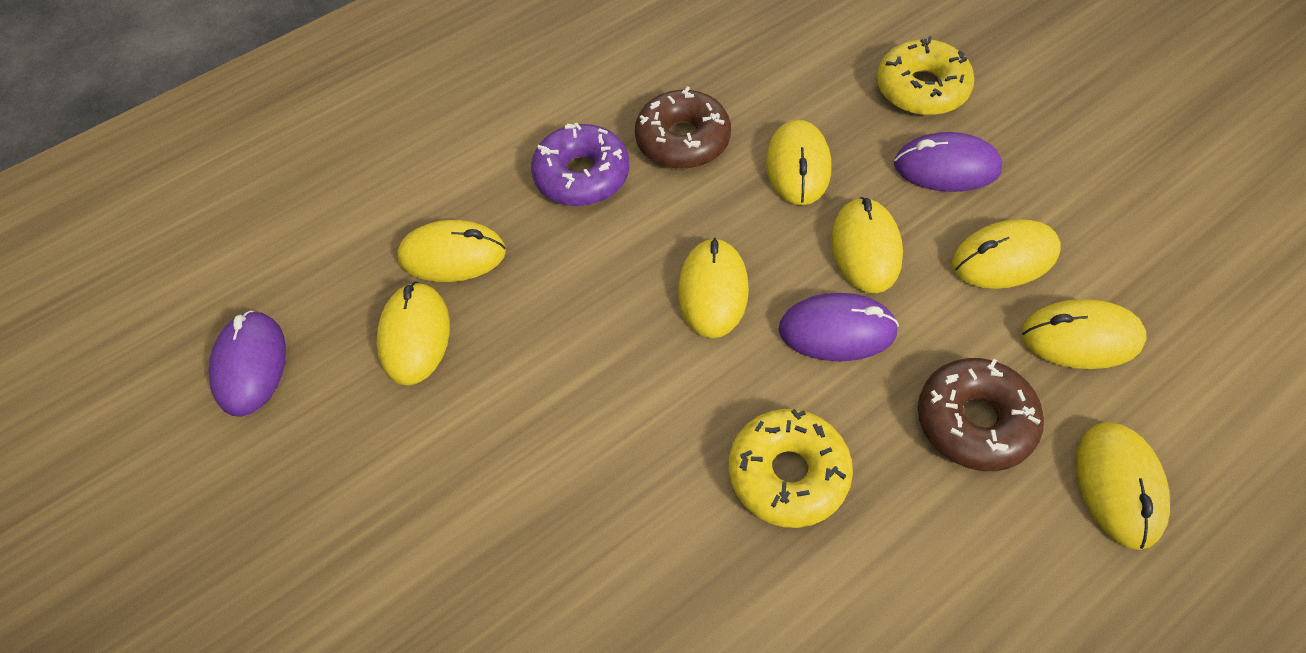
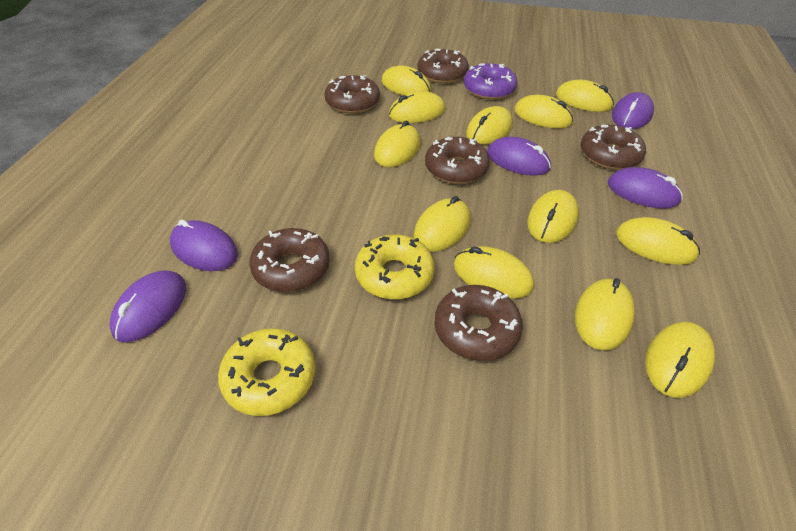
brown donut: 2 -> 6
purple mouse: 3 -> 5
yellow mouse: 8 -> 12

